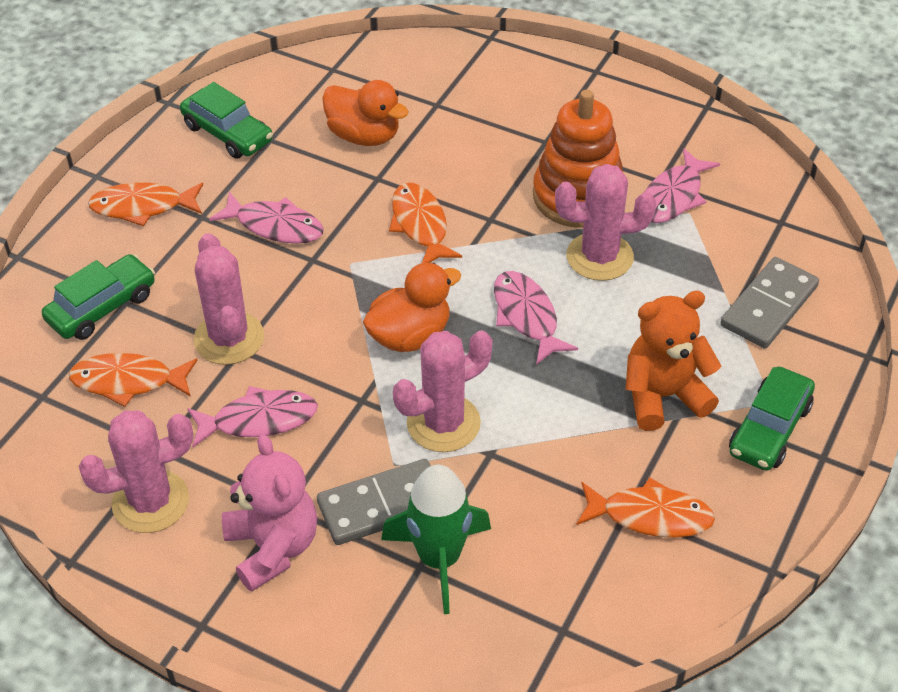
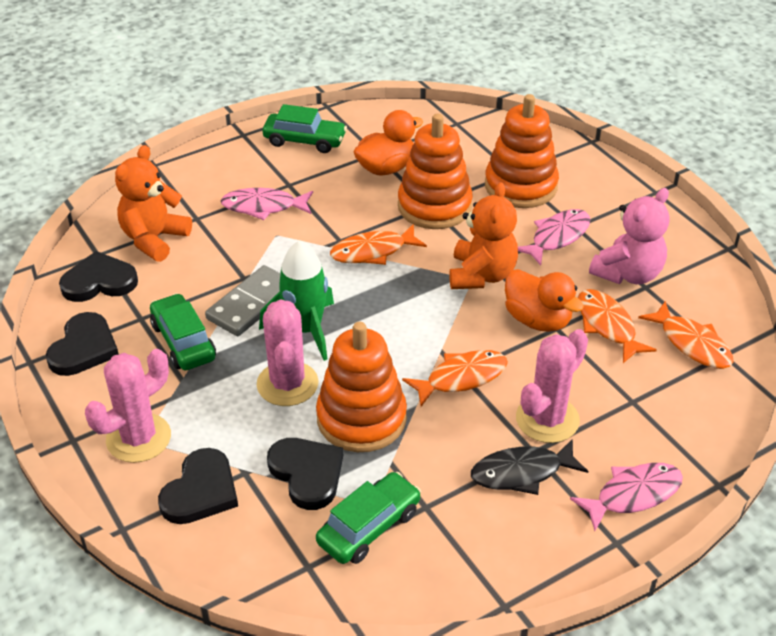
black fish: 0 -> 1
black heart: 0 -> 4
grey domino: 2 -> 1
orange stacking toy: 1 -> 3
orange teddy bear: 1 -> 2
pink cactus: 4 -> 3
pink fish: 4 -> 3

